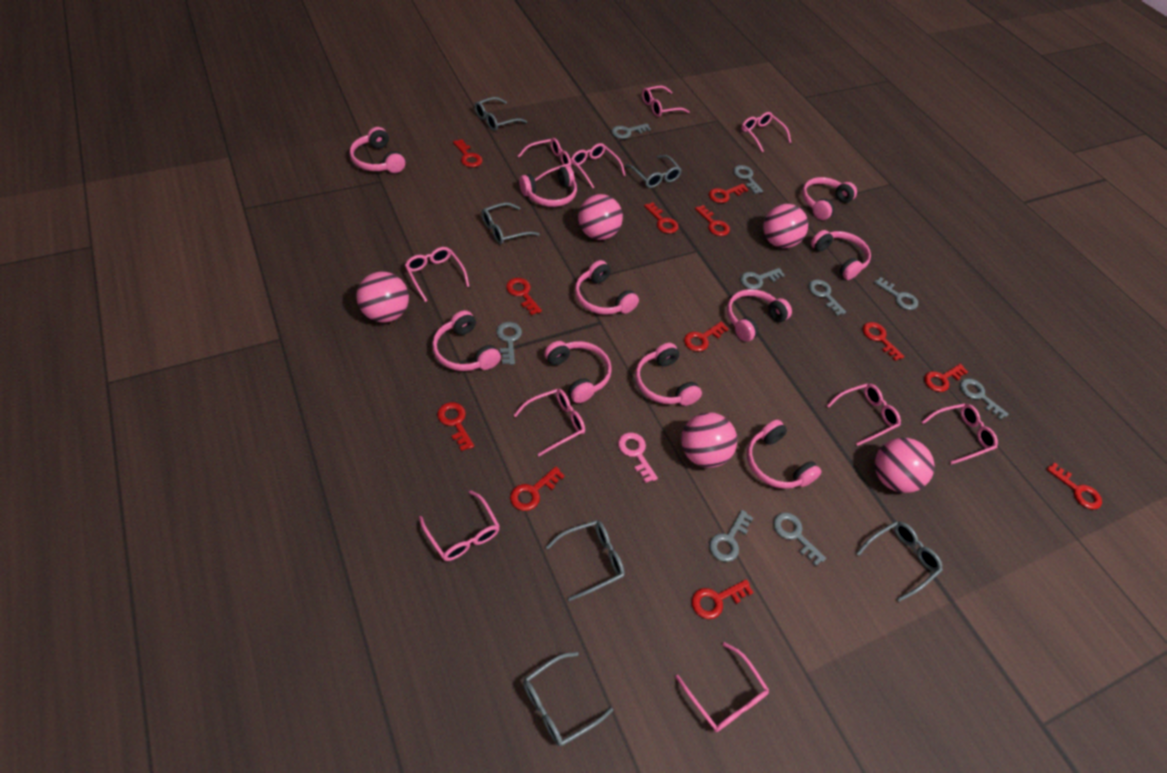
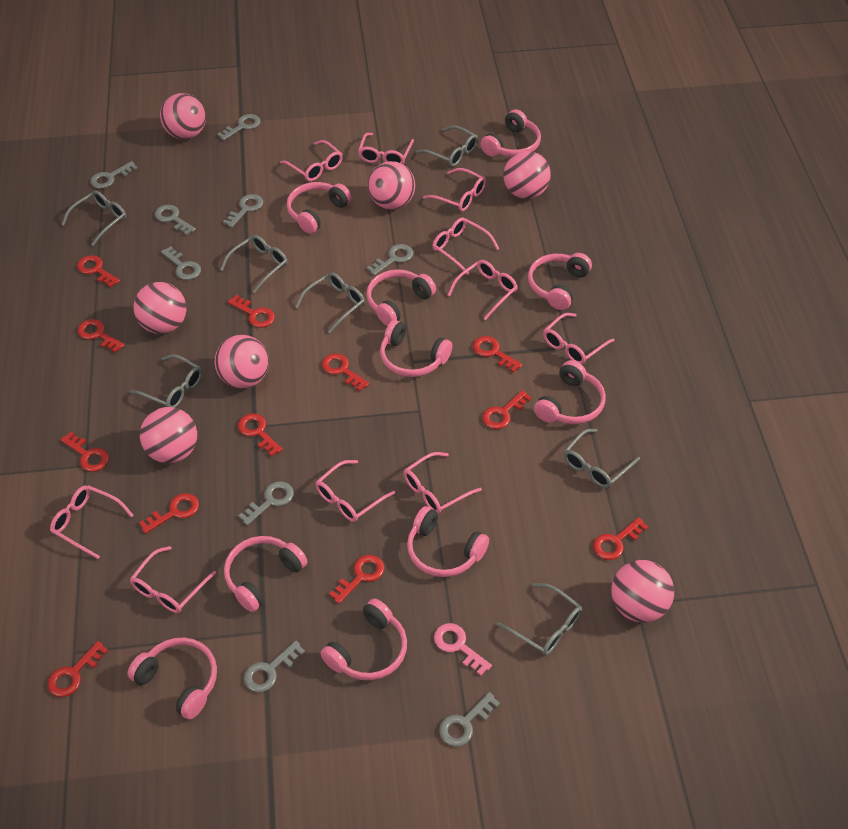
grey glasses: 6 -> 7
pink ball: 5 -> 7

